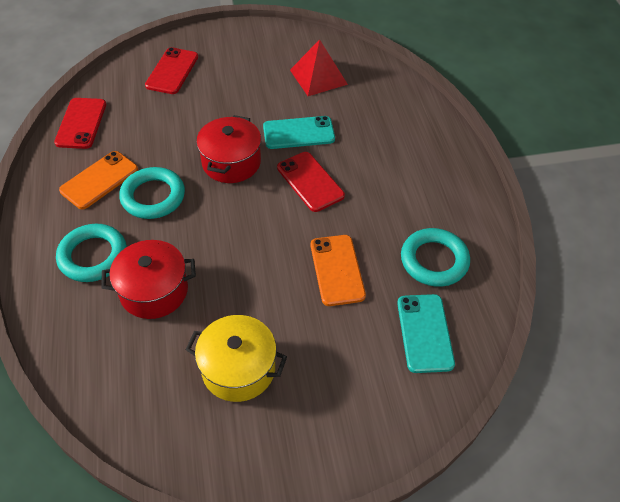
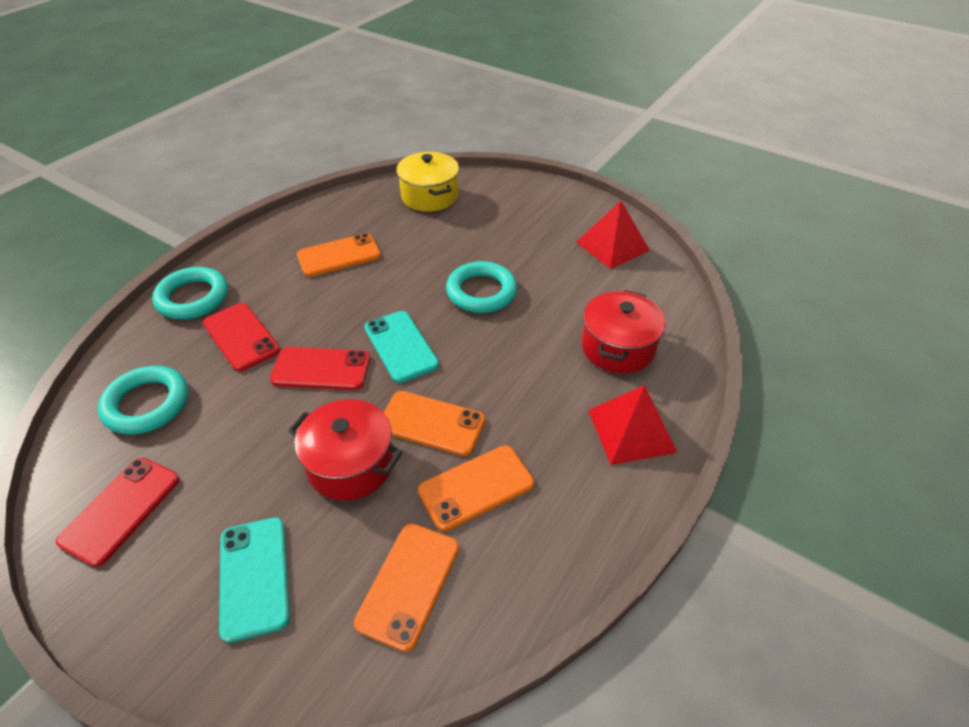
orange phone: 2 -> 4
red pyramid: 1 -> 2

